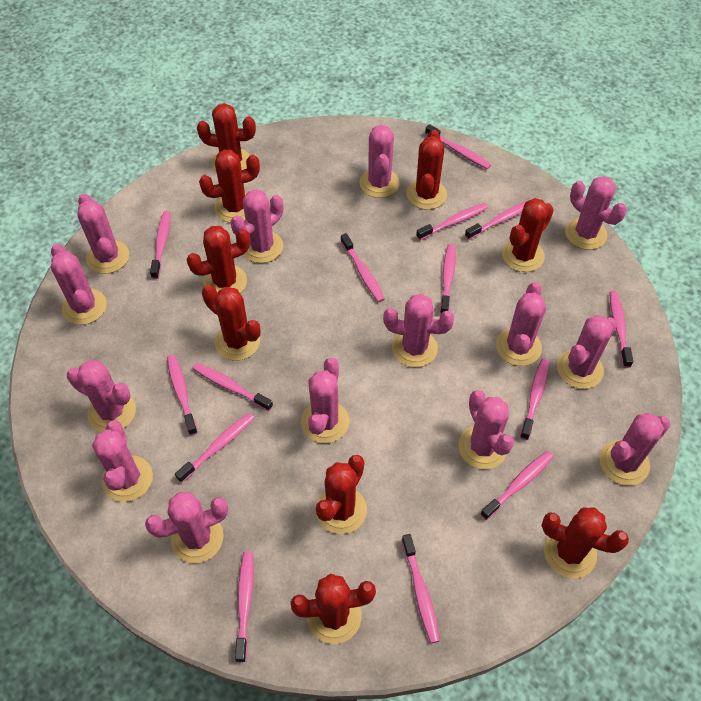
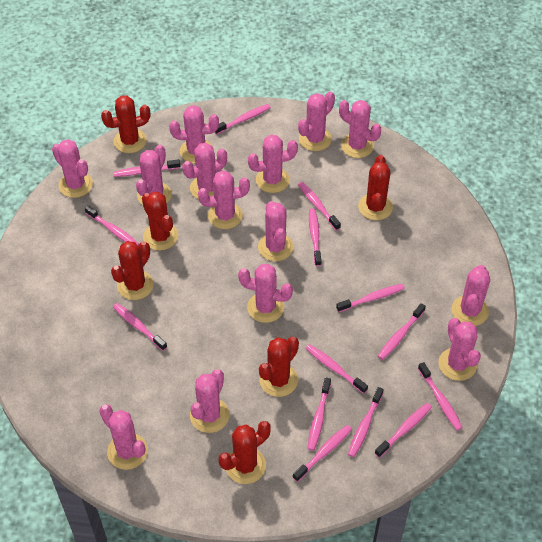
red cactus: 9 -> 6

